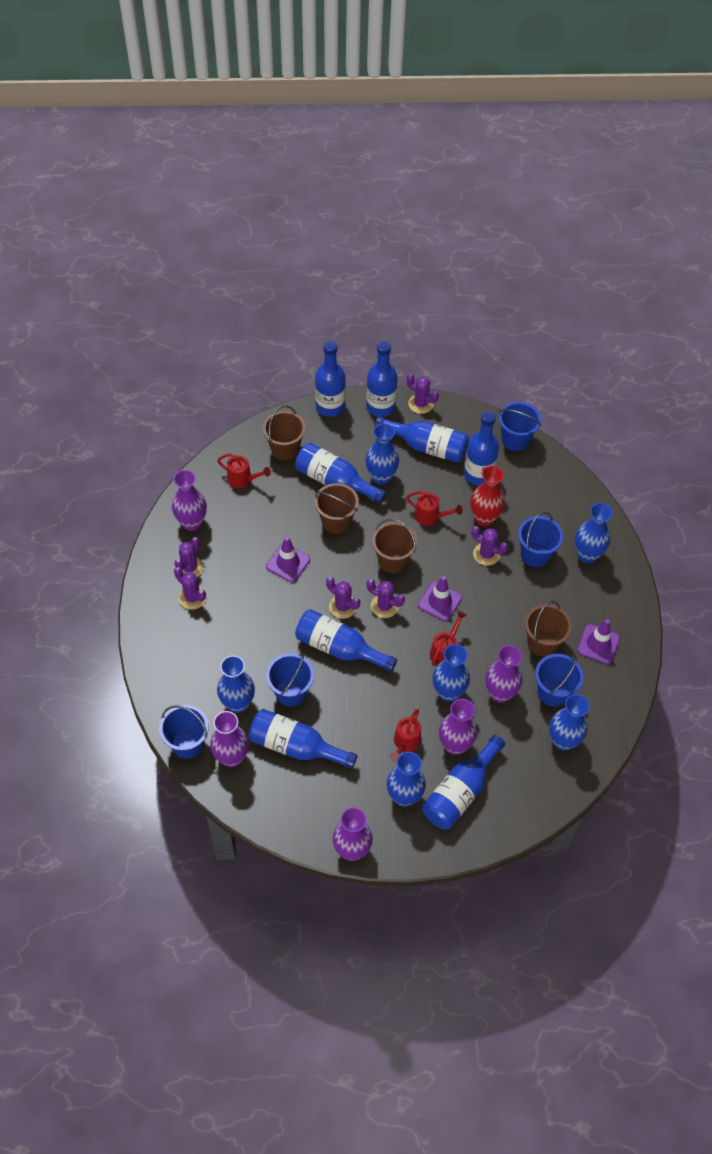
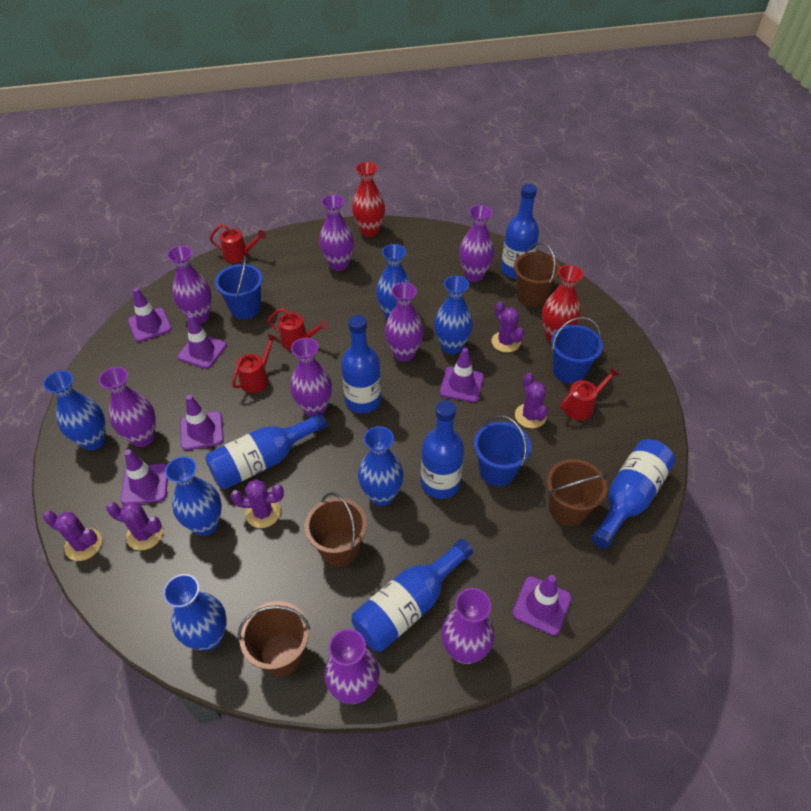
blue bottle: 8 -> 6
blue bucket: 5 -> 3
purple cactus: 6 -> 5
purple traffic cone: 3 -> 6
purple vase: 5 -> 8
red vase: 1 -> 2

